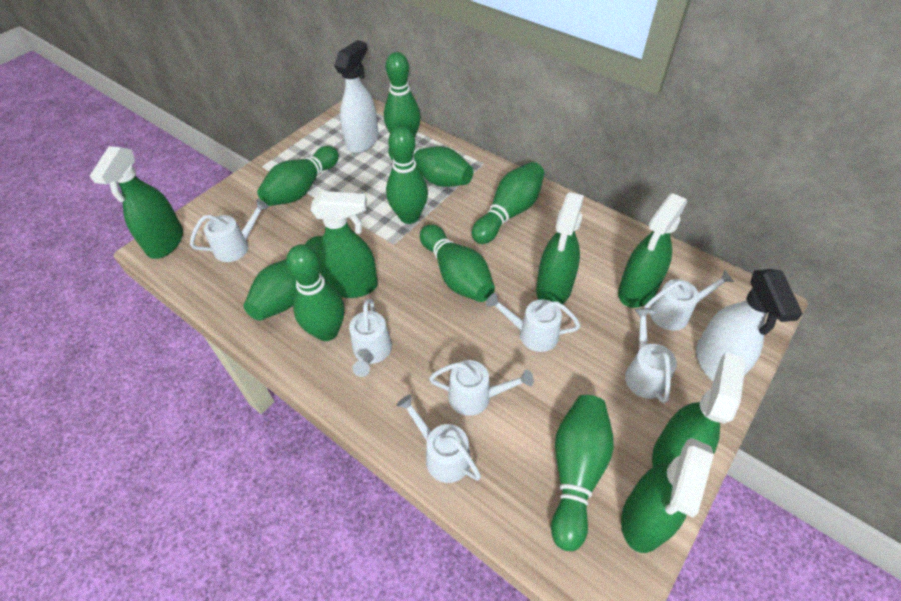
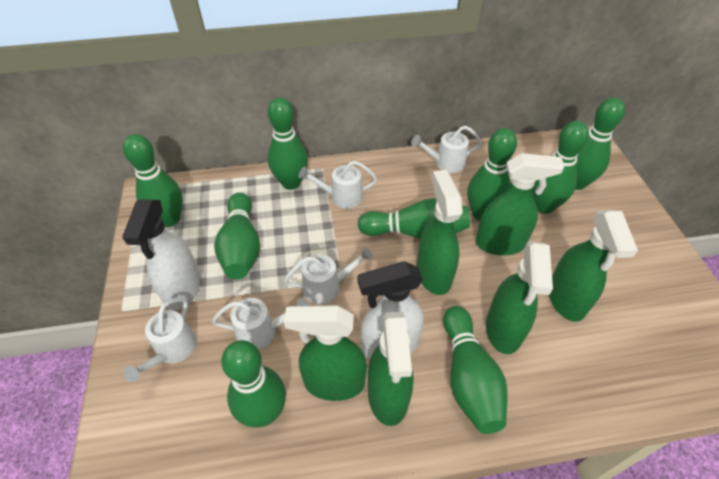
white watering can: 7 -> 5

